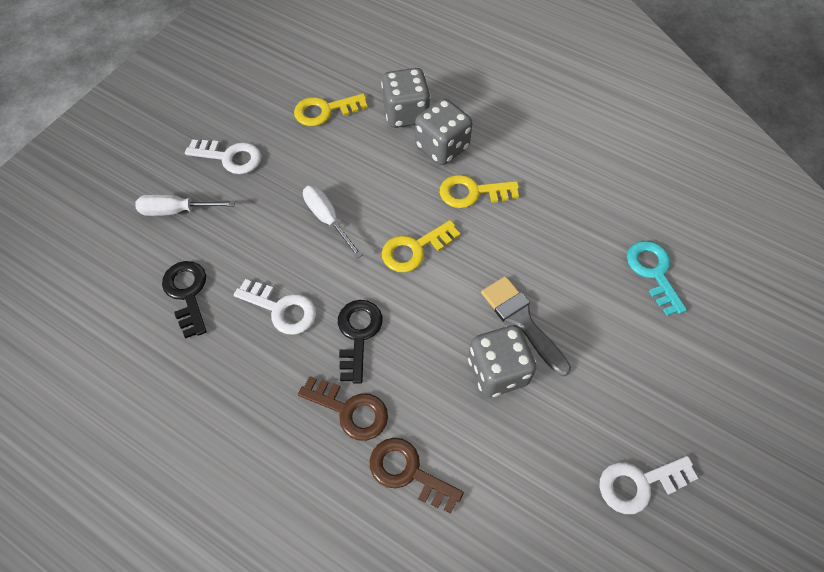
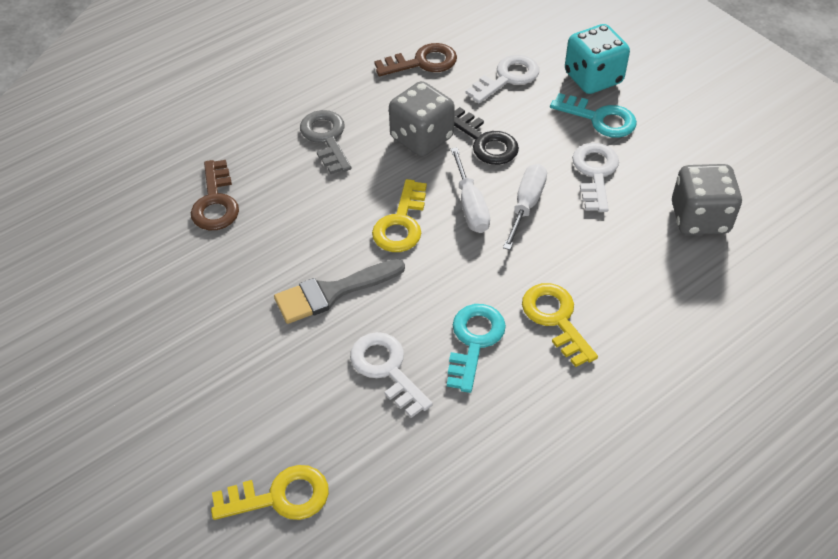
black key: 2 -> 1
grey dice: 3 -> 2
grey key: 0 -> 1
turquoise dice: 0 -> 1
turquoise key: 1 -> 2

